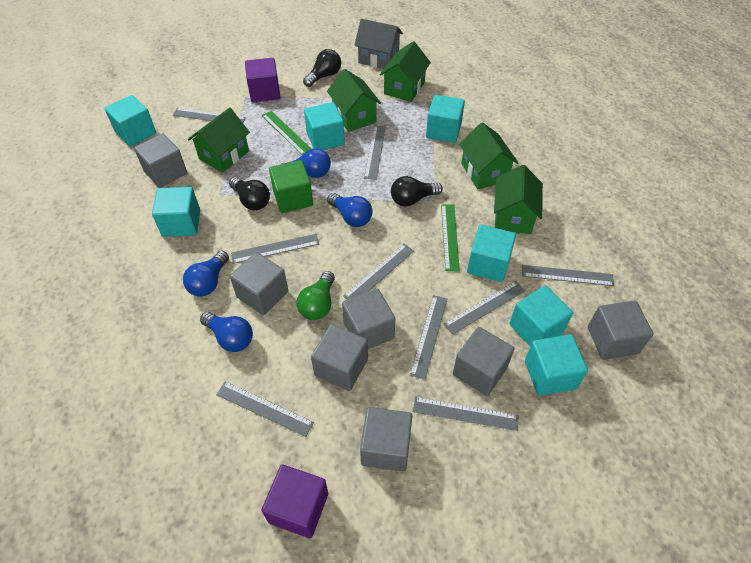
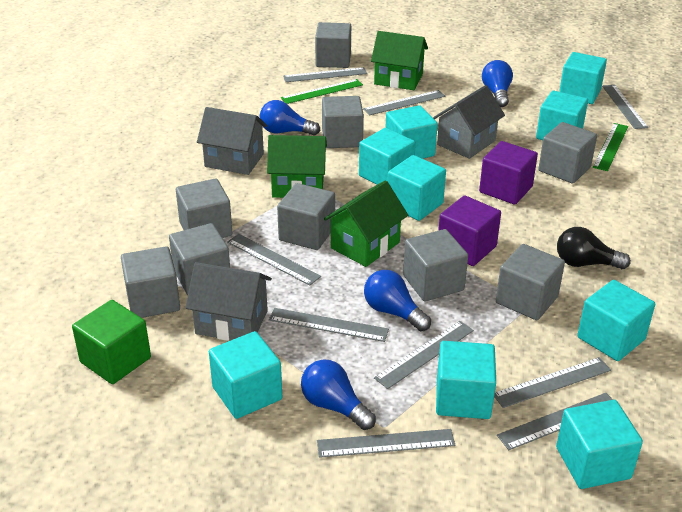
black light bulb: 3 -> 1
green house: 5 -> 3
green light bulb: 1 -> 0
grey cube: 7 -> 9
grey house: 1 -> 3
turquoise cube: 7 -> 9

